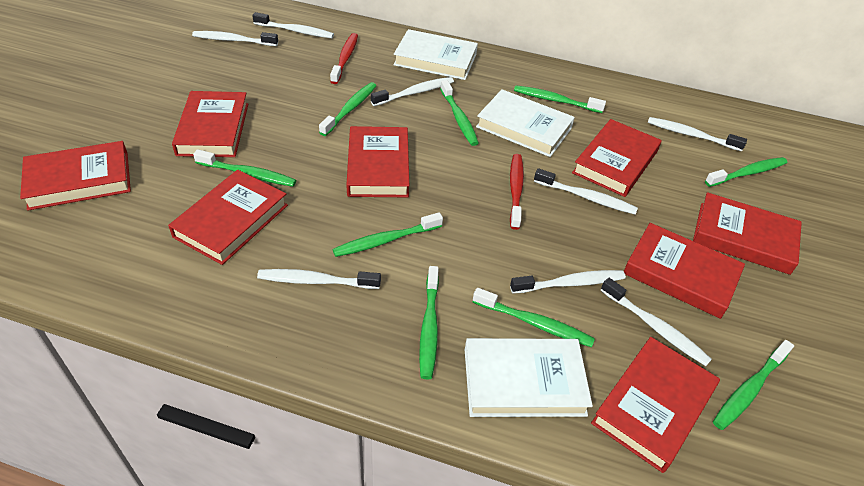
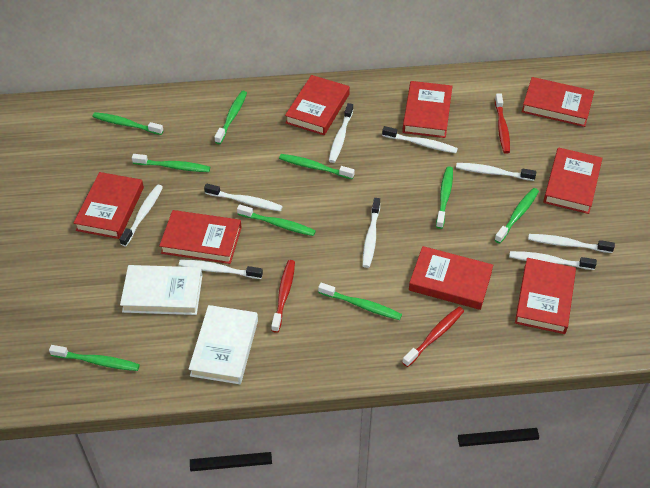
red toothbrush: 2 -> 3
white book: 3 -> 2
white toothbrush: 8 -> 9

